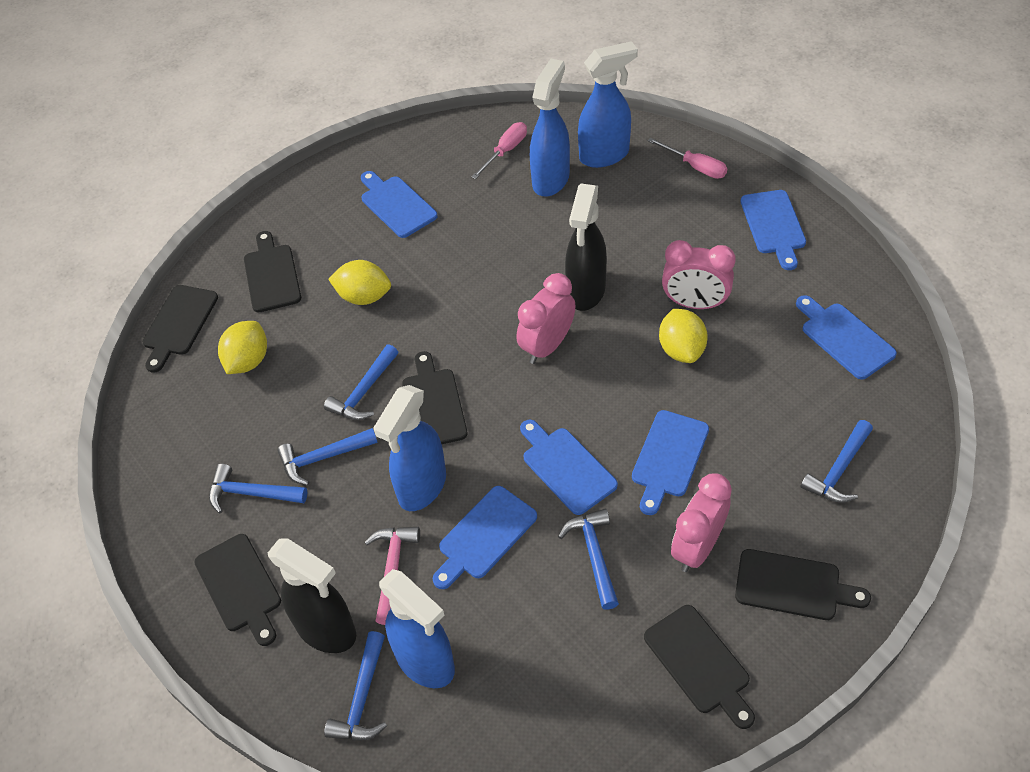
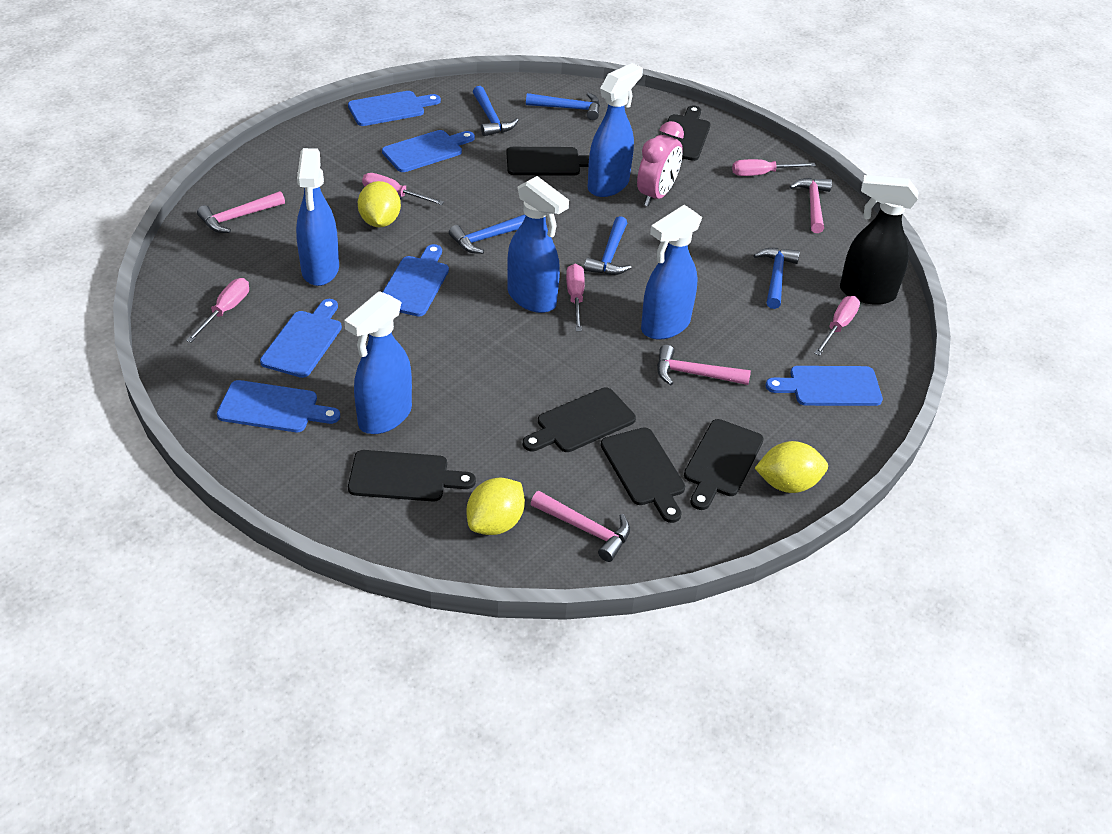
black spray bottle: 2 -> 1
blue hammer: 6 -> 5
blue spray bottle: 4 -> 5
pink clock: 3 -> 1
pink hammer: 1 -> 4
pink screwdriver: 2 -> 5

